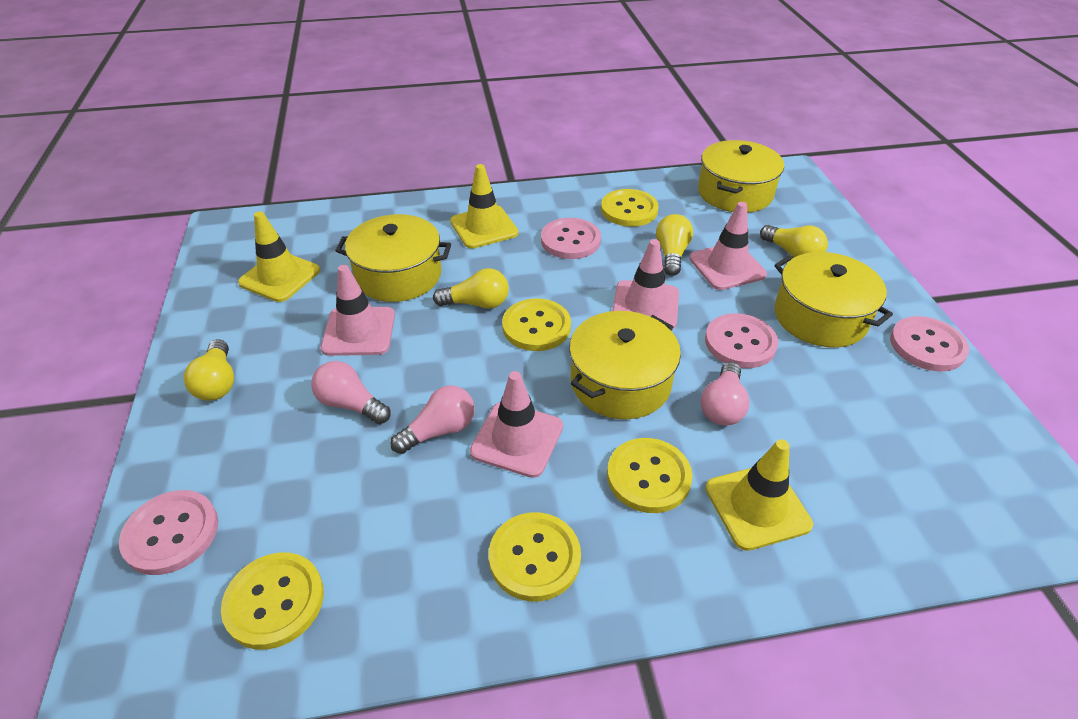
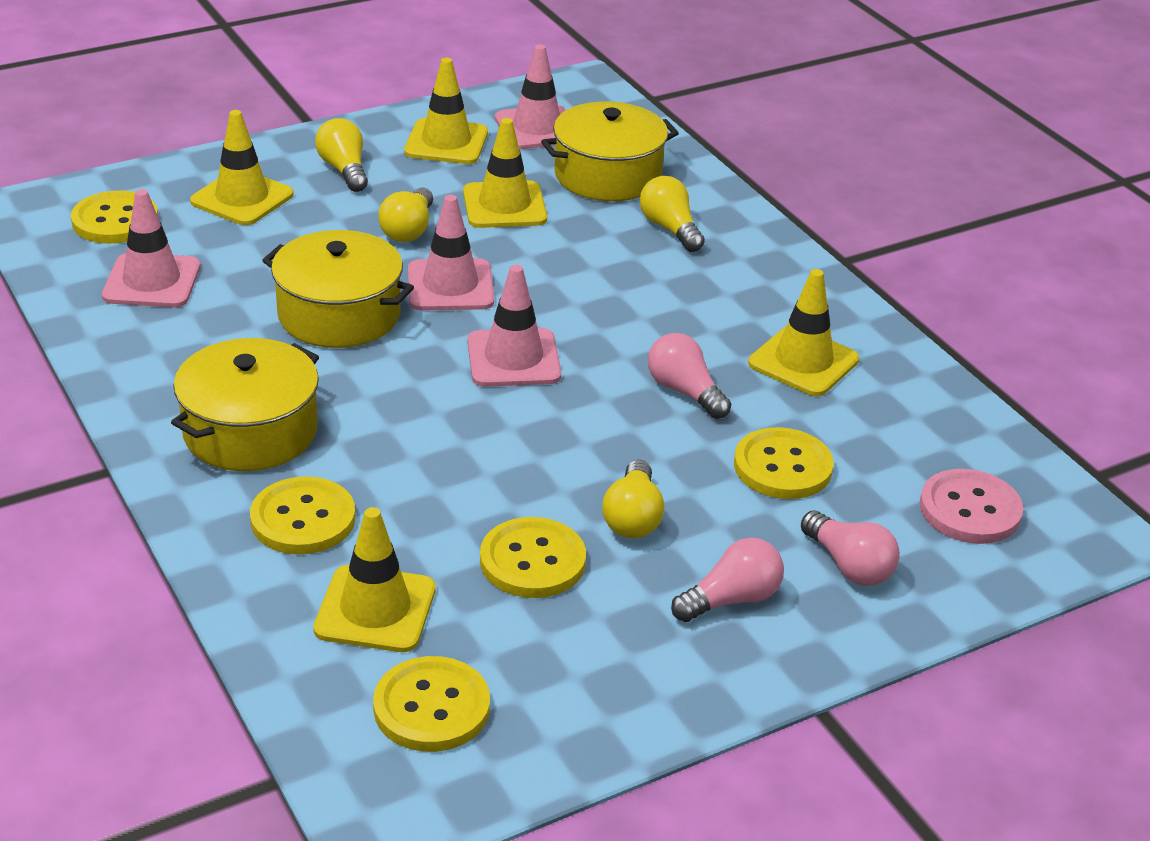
pink button: 4 -> 1
yellow pot: 4 -> 3
yellow traffic cone: 3 -> 5

